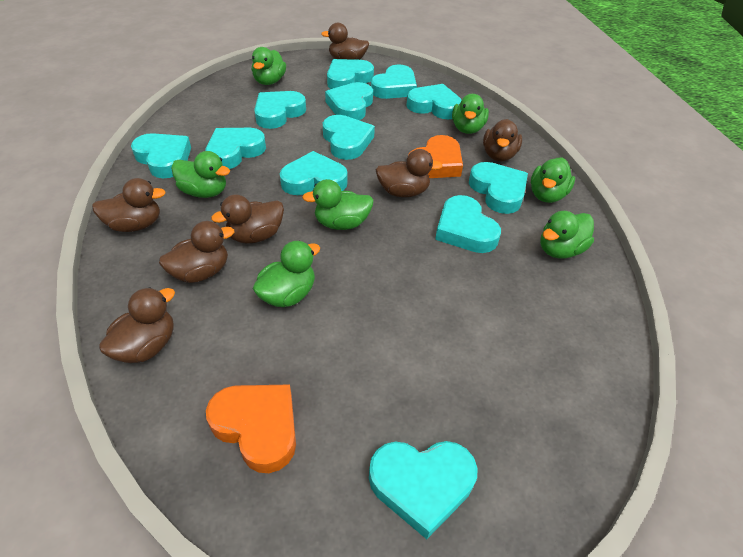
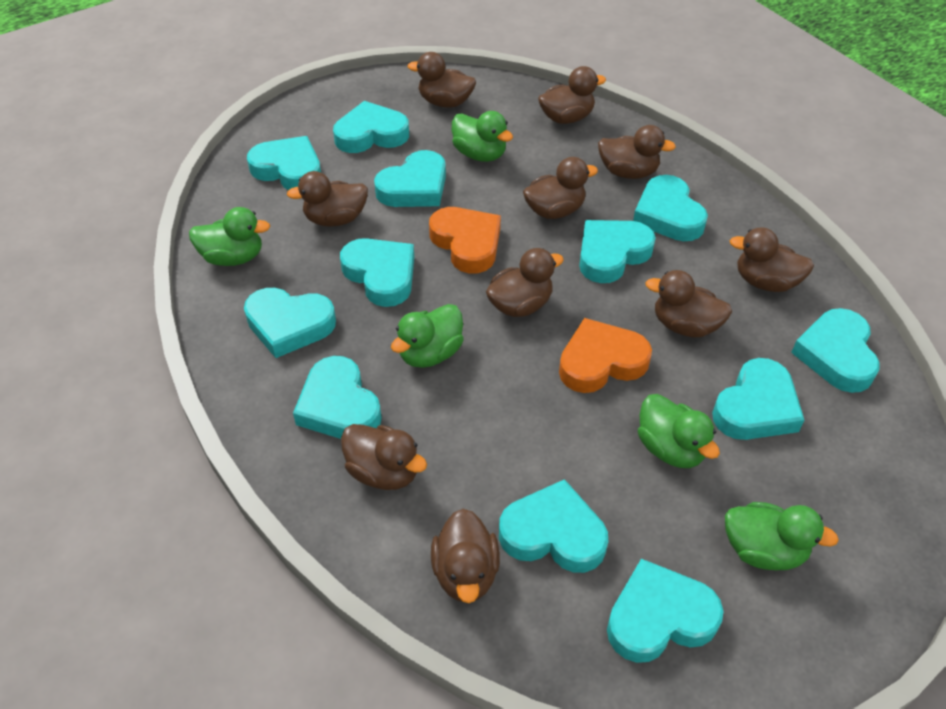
brown duck: 7 -> 10
green duck: 7 -> 5

